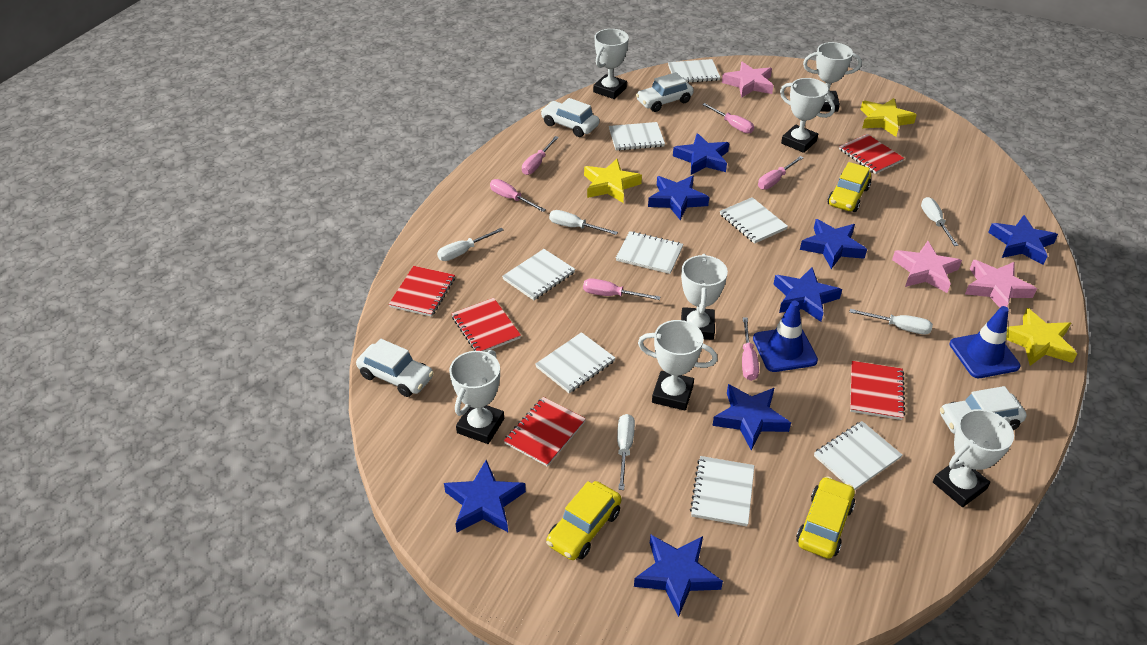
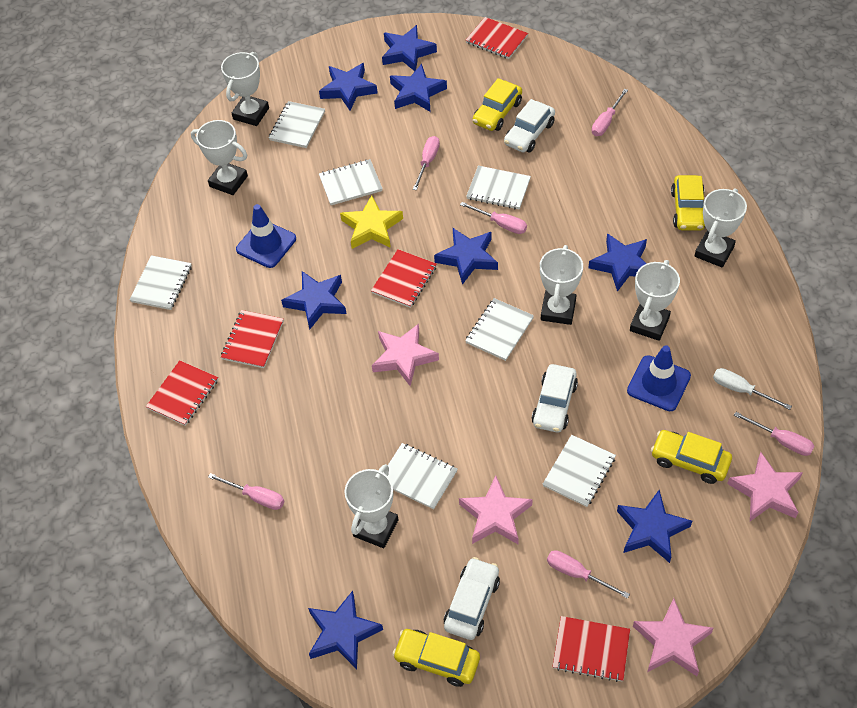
pink star: 3 -> 4
white car: 4 -> 3
white notebook: 8 -> 7
white screwdriver: 5 -> 1
white trophy: 7 -> 6
yellow car: 3 -> 4
yellow star: 3 -> 1

